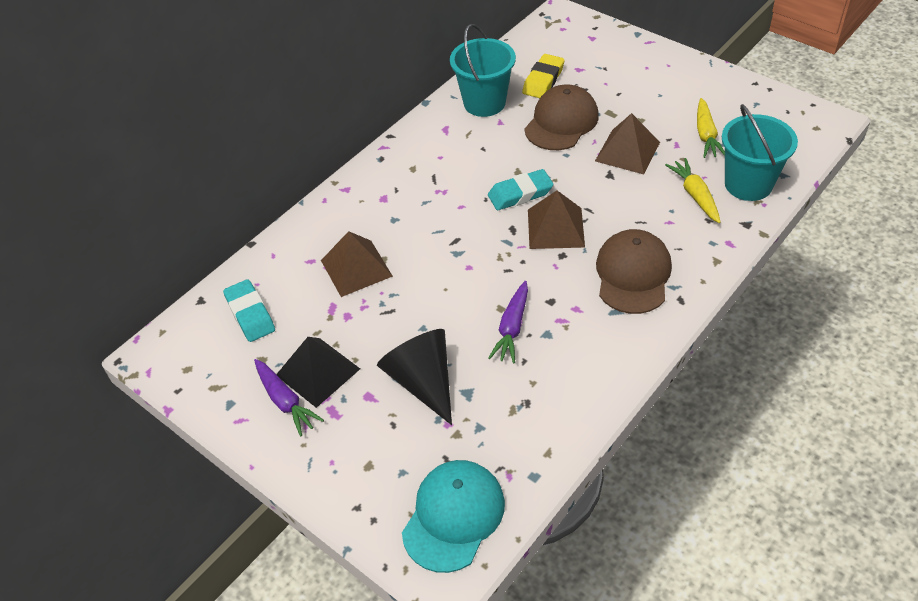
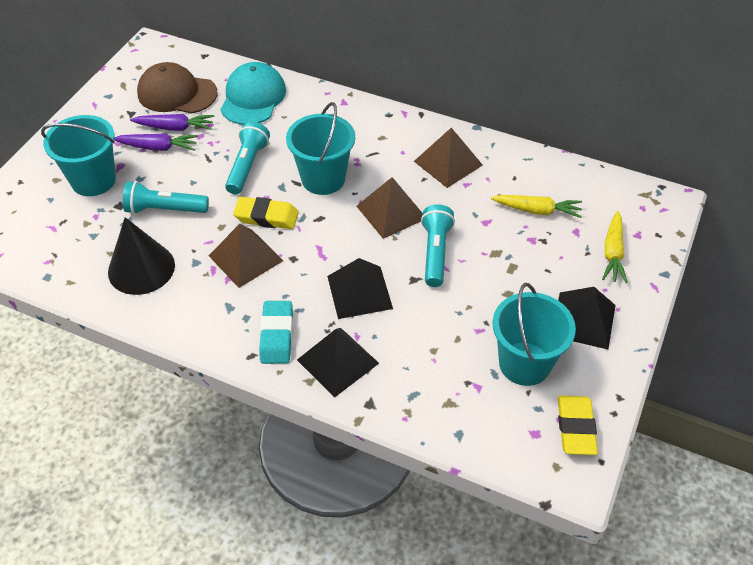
black pyramid: 1 -> 3
brown cap: 2 -> 1
turquoise bucket: 2 -> 3
turquoise eraser: 2 -> 1
turquoise flashlight: 0 -> 3
yellow eraser: 1 -> 2

